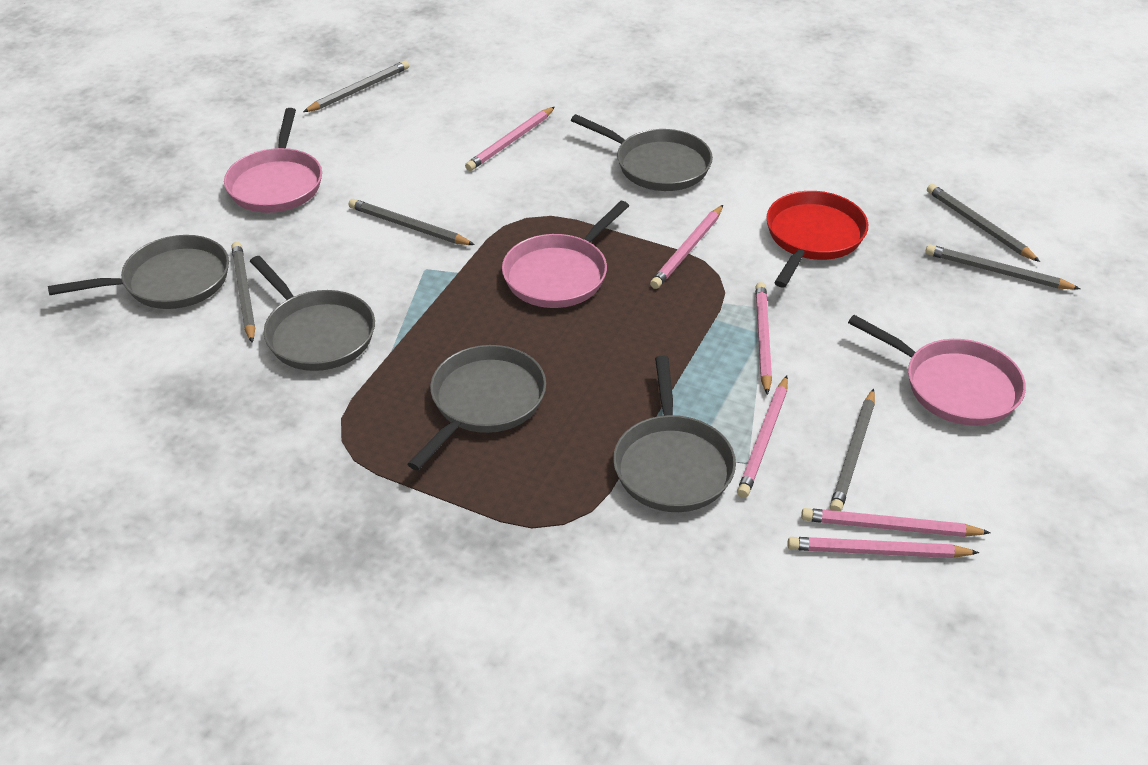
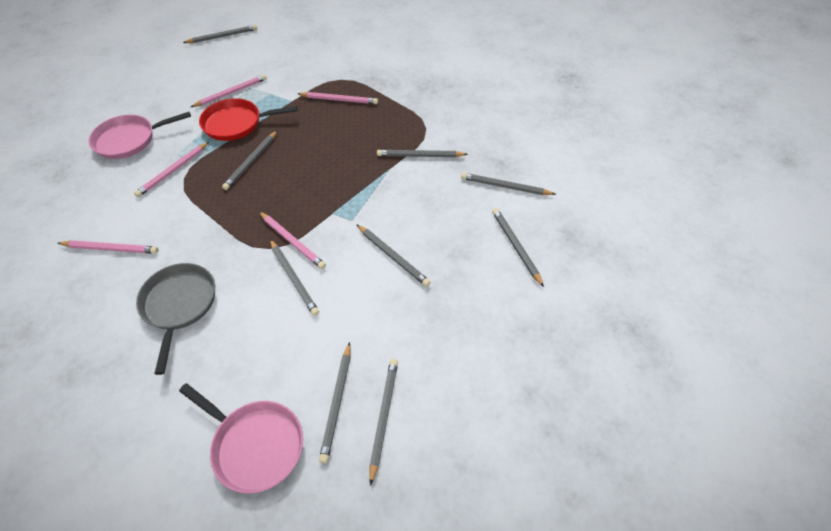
grey pan: 5 -> 1
grey pencil: 6 -> 9
pink pan: 3 -> 2
pink pencil: 6 -> 5

